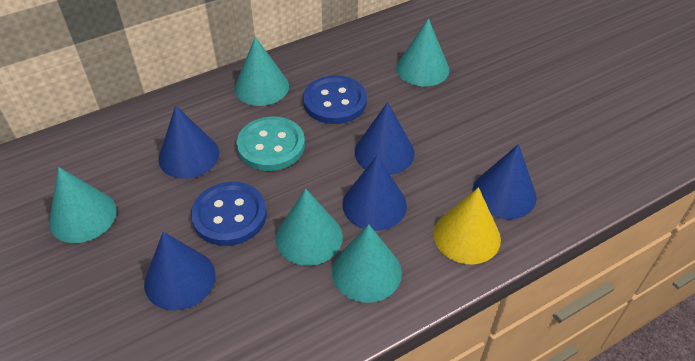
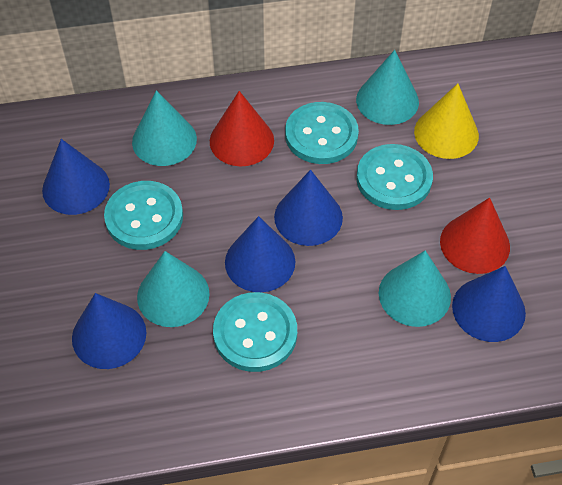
blue button: 2 -> 0
red cone: 0 -> 2
turquoise button: 1 -> 4
turquoise cone: 5 -> 4

